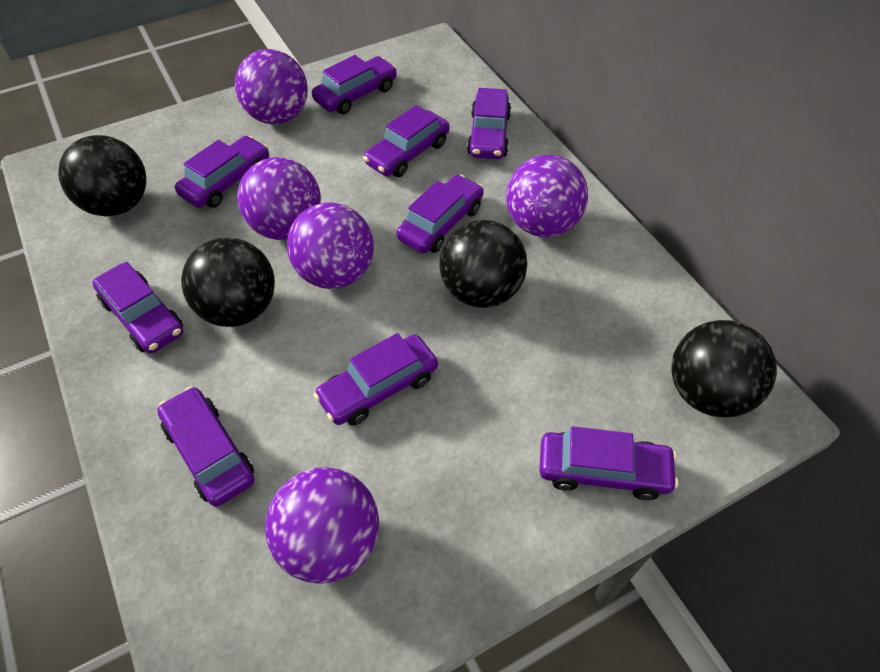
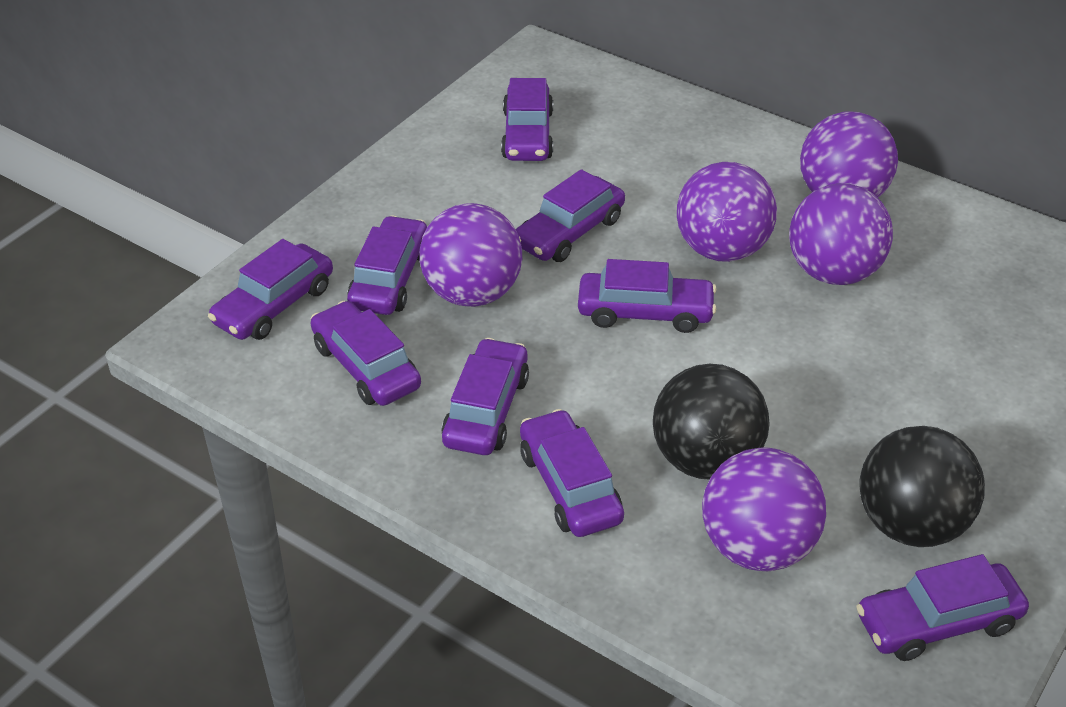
black ball: 4 -> 2

